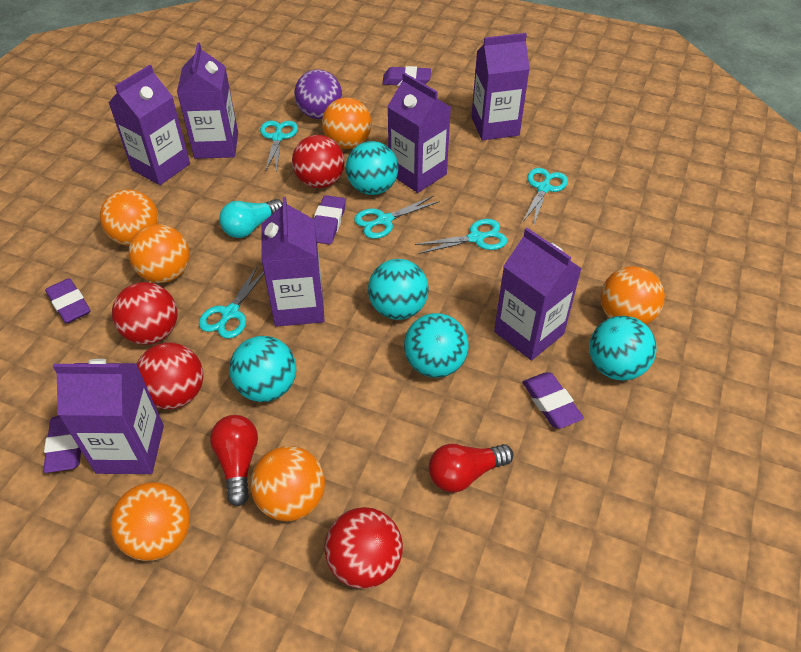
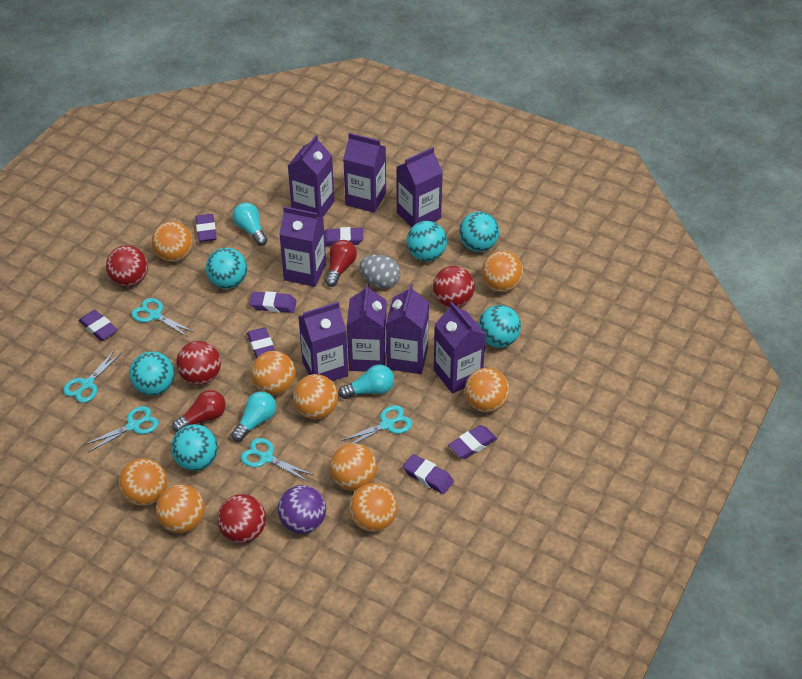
grey egg: 0 -> 1
orange ball: 6 -> 9
purple carton: 7 -> 8
purple eraser: 5 -> 7
turquoise ball: 5 -> 6
turquoise light bulb: 1 -> 3

